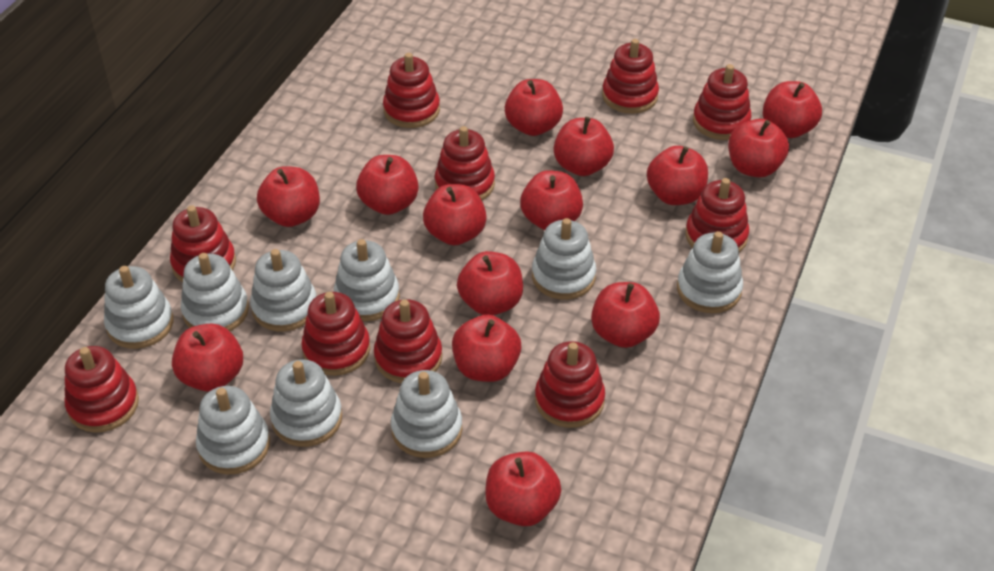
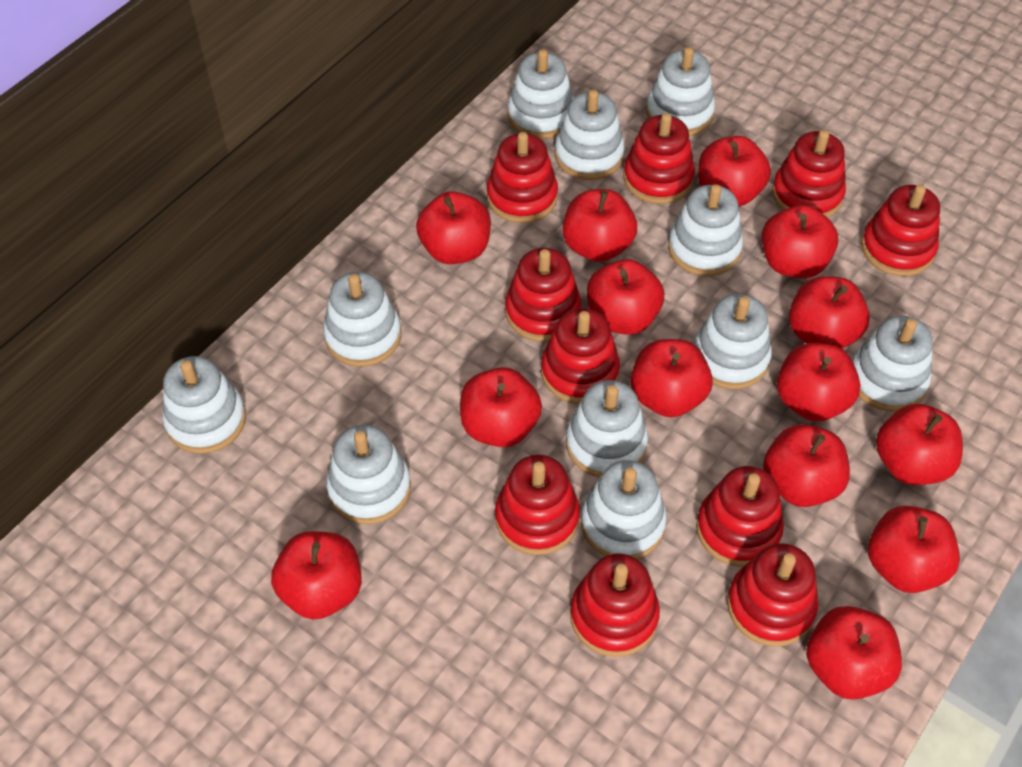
white stacking toy: 9 -> 11

